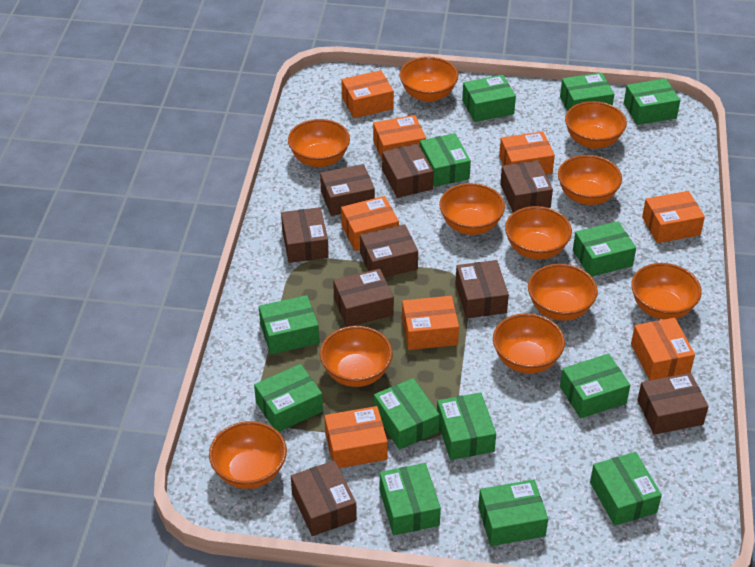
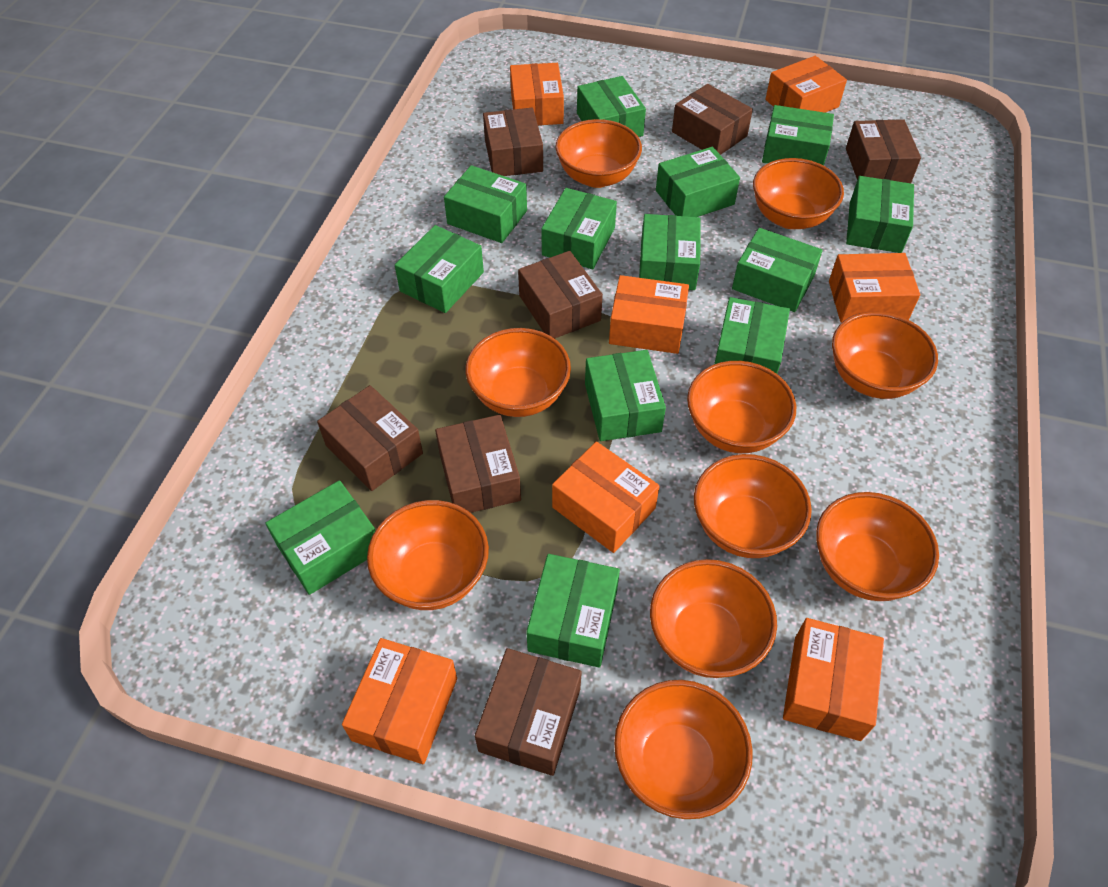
brown box: 9 -> 7
orange bowl: 11 -> 10
orange box: 8 -> 7

